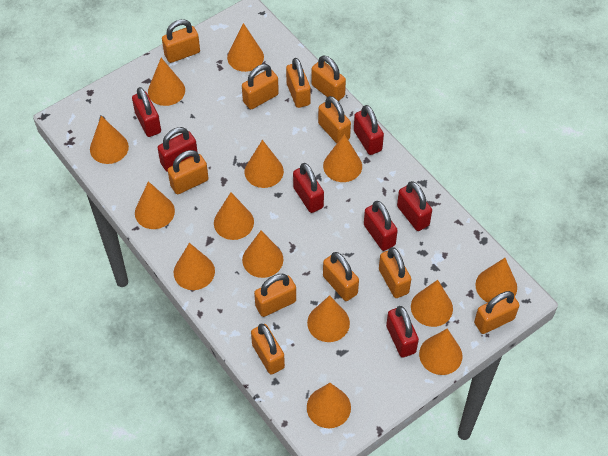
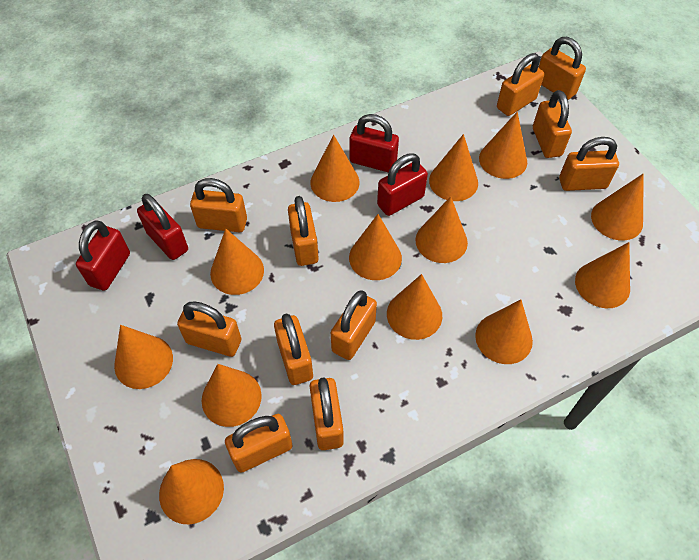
orange cone: 14 -> 13
red padlock: 7 -> 4

